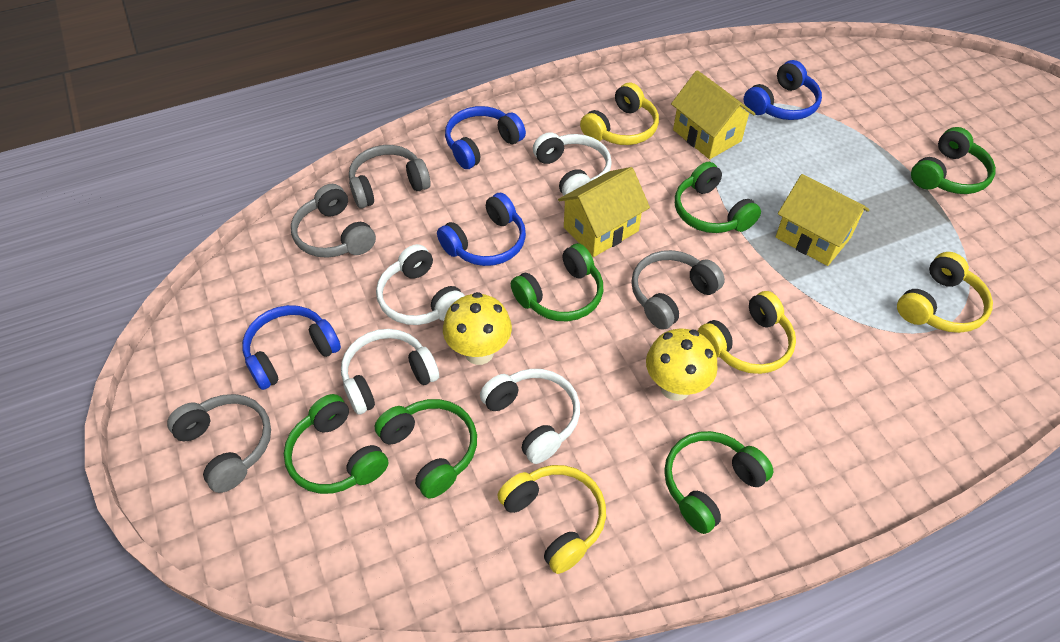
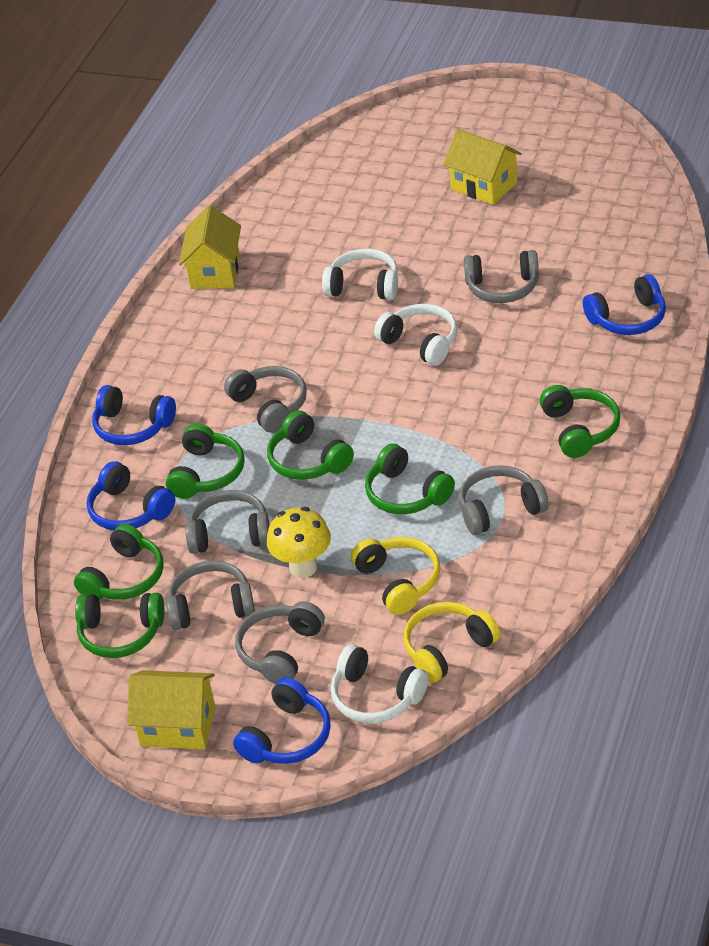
grey headphones: 4 -> 6
white headphones: 4 -> 3
yellow headphones: 4 -> 2
yellow mushroom: 2 -> 1

